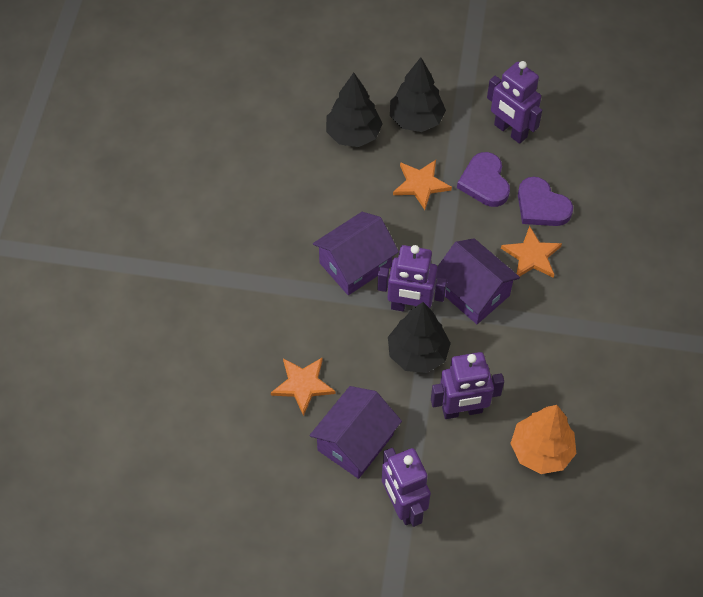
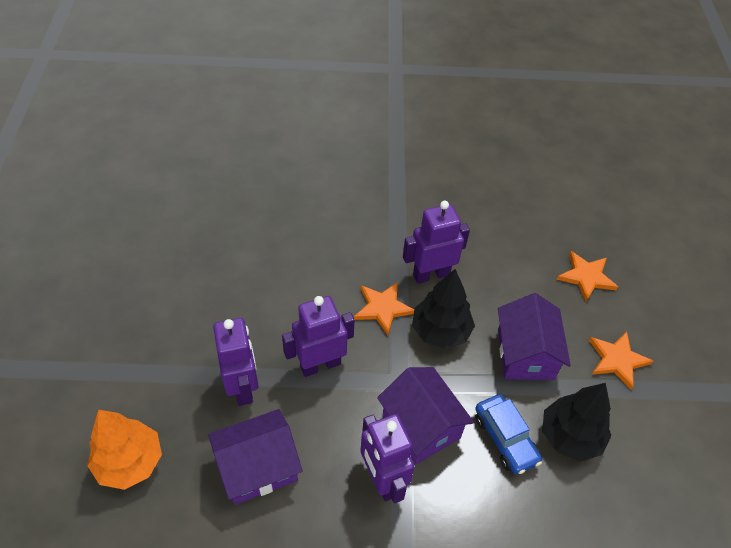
black tree: 3 -> 2
blue car: 0 -> 1
purple heart: 2 -> 0

